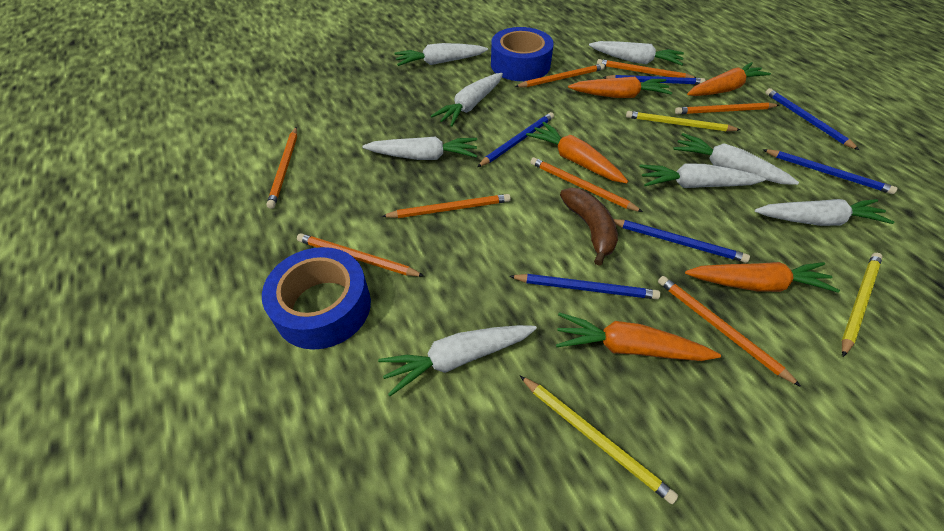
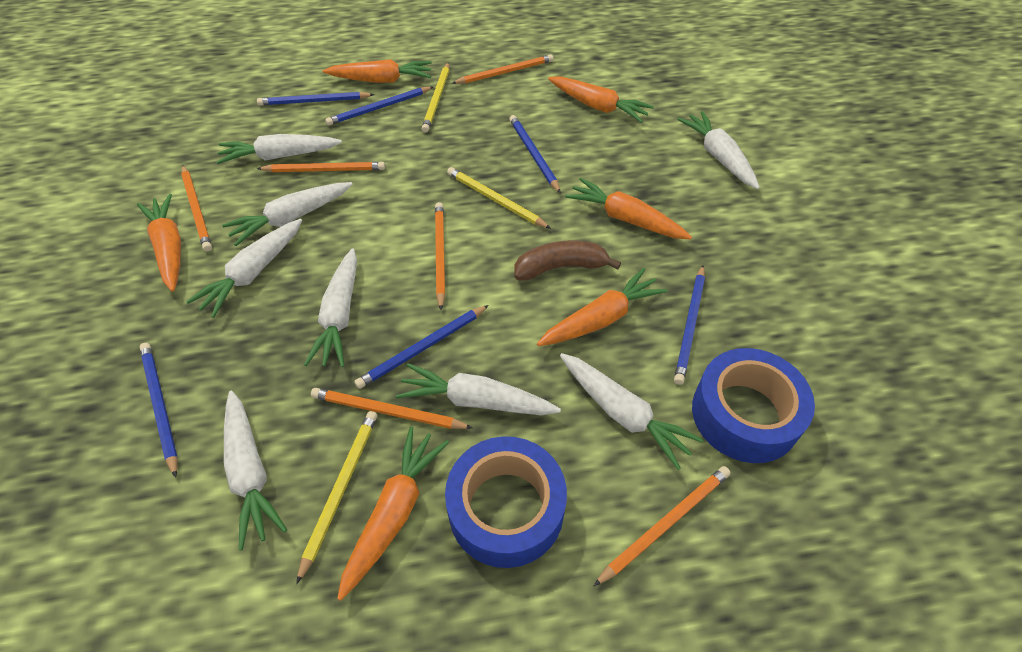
orange carrot: 5 -> 6
orange pencil: 8 -> 6

